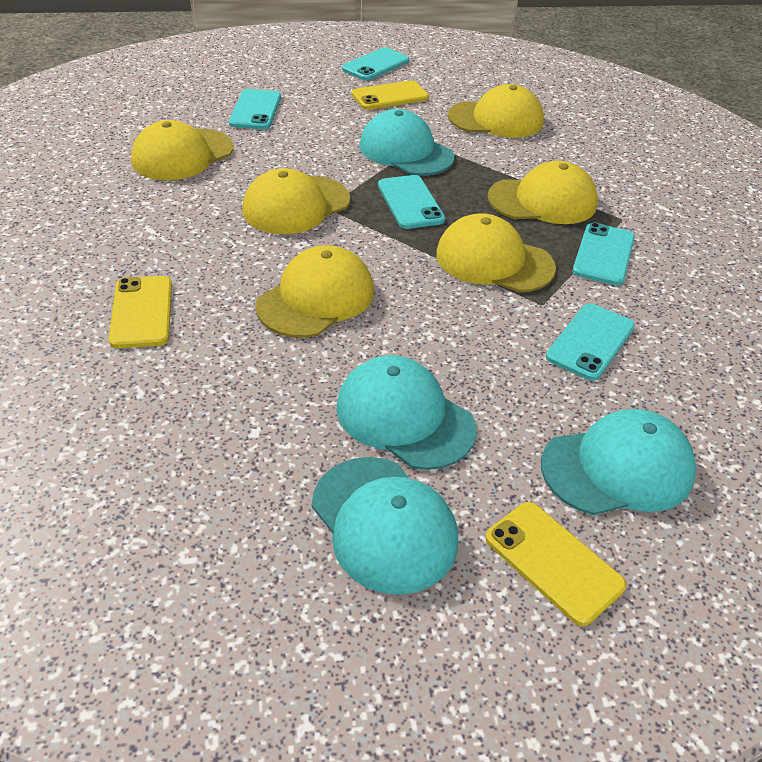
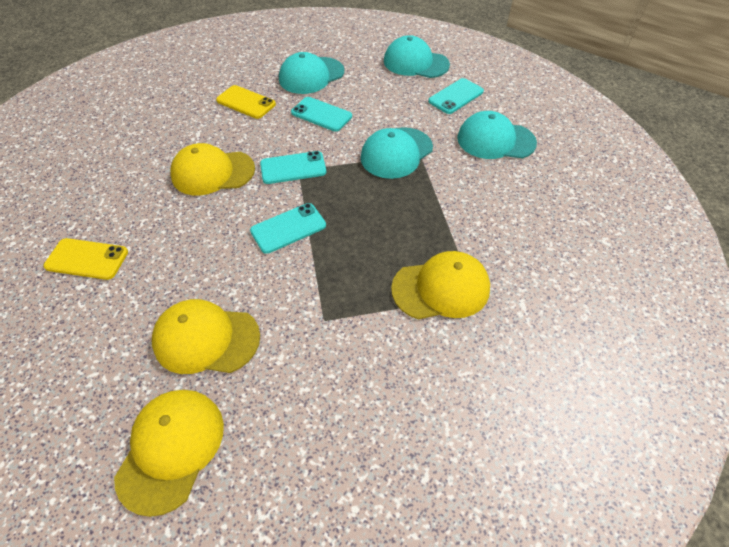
turquoise phone: 5 -> 4
yellow cap: 6 -> 4
yellow phone: 3 -> 2

